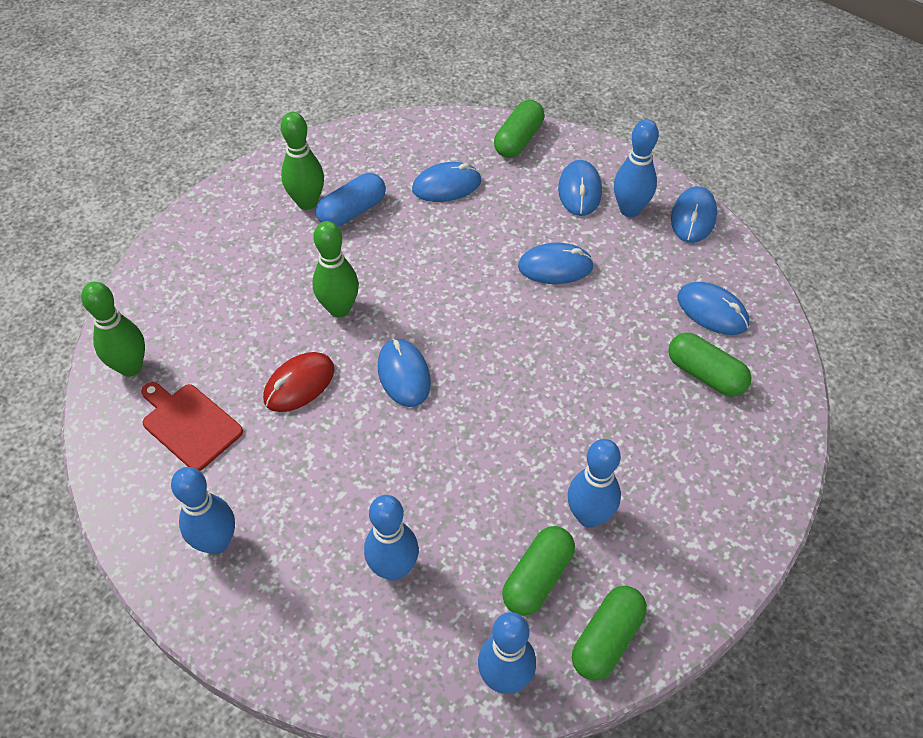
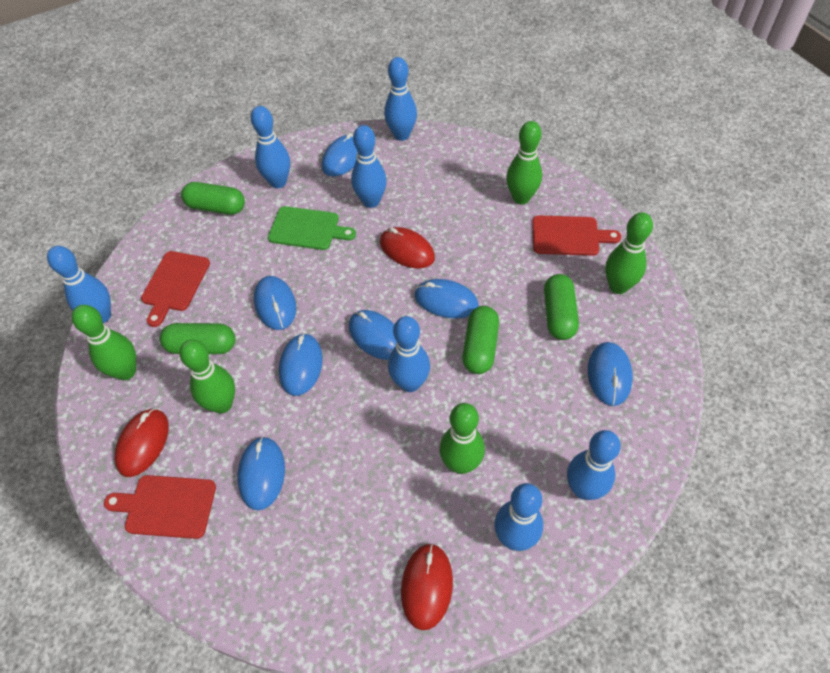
blue bowling pin: 5 -> 7
blue capsule: 1 -> 0
blue mouse: 6 -> 7
green bowling pin: 3 -> 5
green cutting board: 0 -> 1
red cutting board: 1 -> 3
red mouse: 1 -> 3

